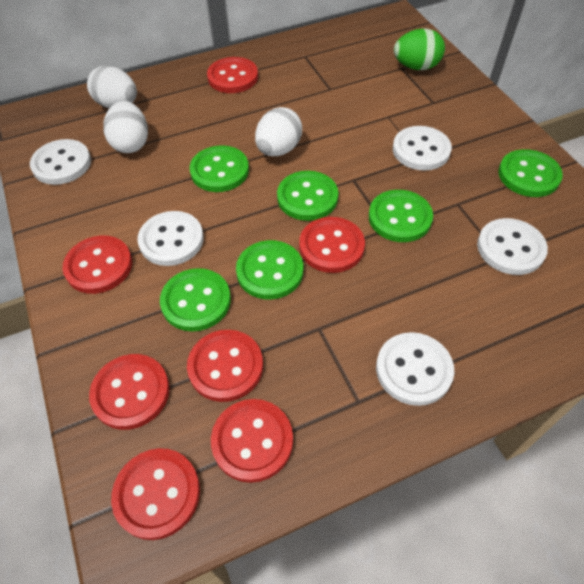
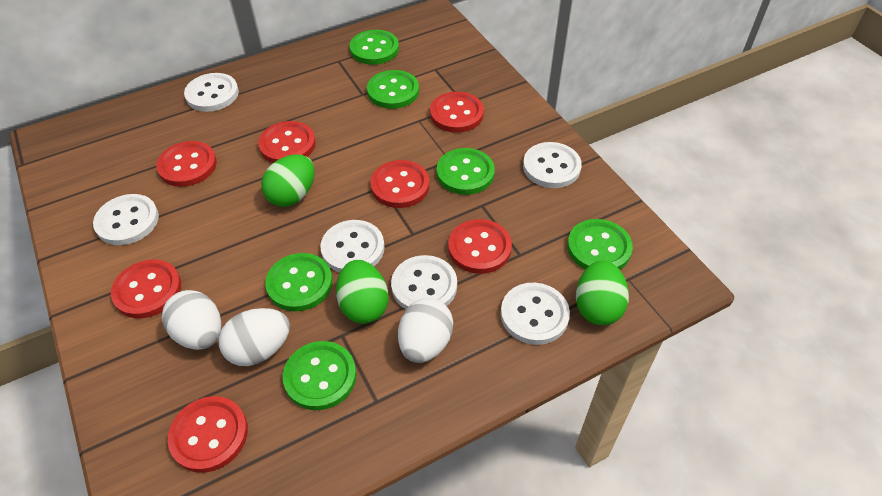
green egg: 1 -> 3
white button: 5 -> 6

